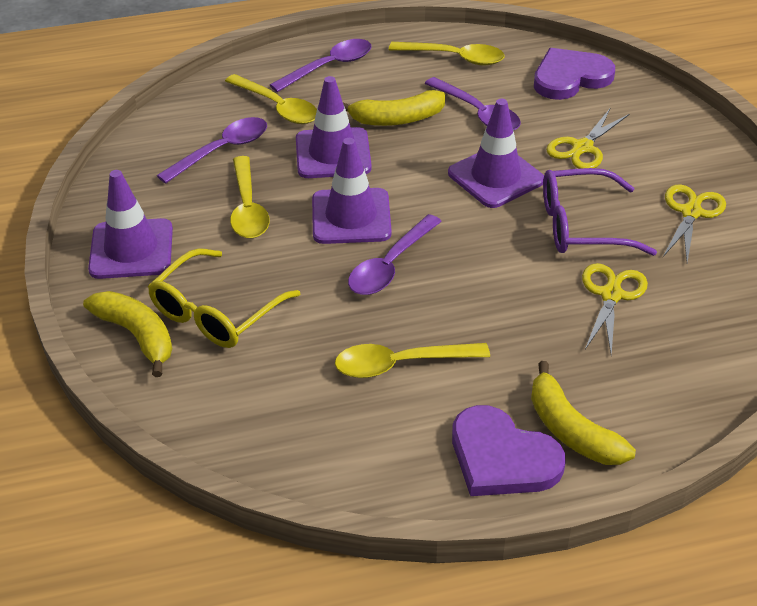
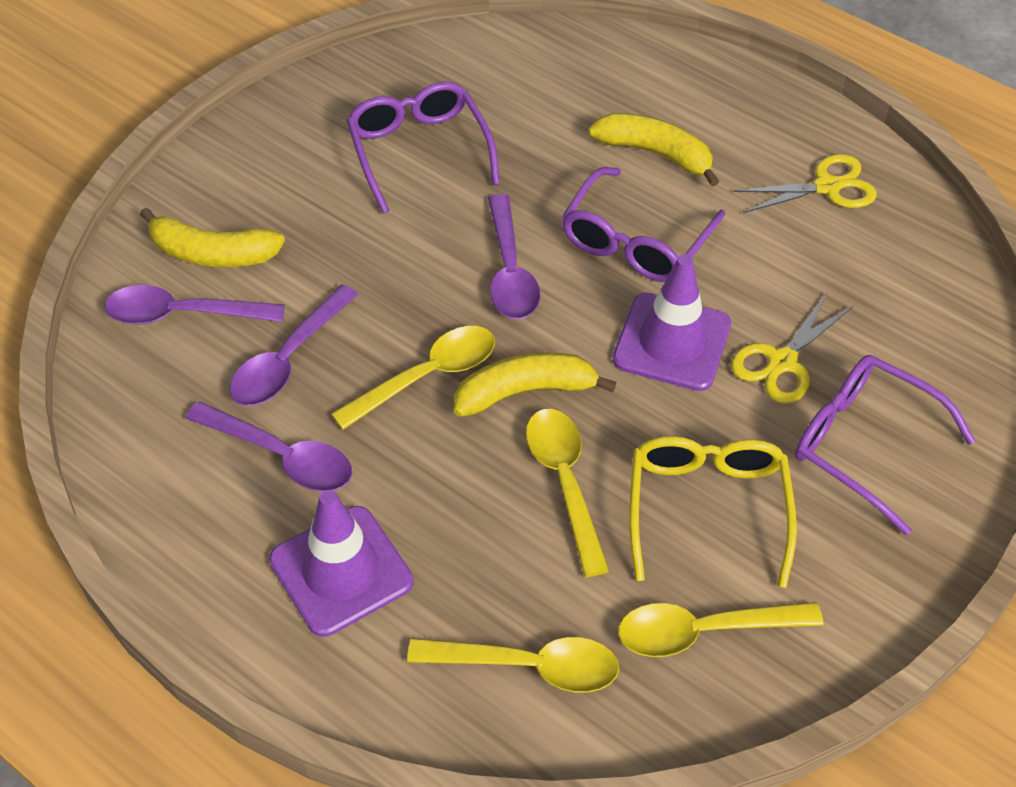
purple glasses: 1 -> 3
purple heart: 2 -> 0
purple traffic cone: 4 -> 2
yellow scissors: 3 -> 2

